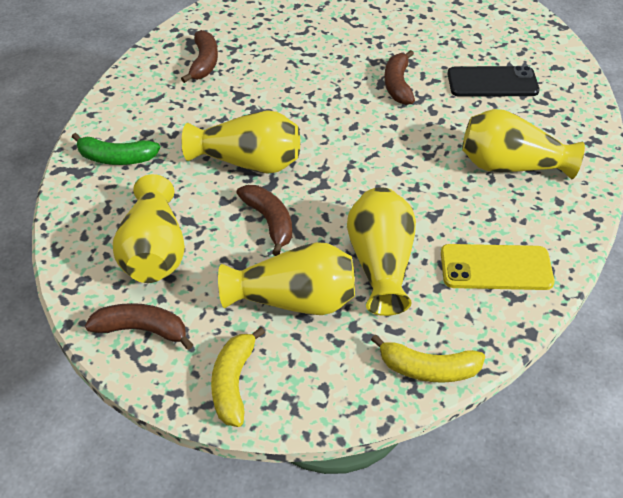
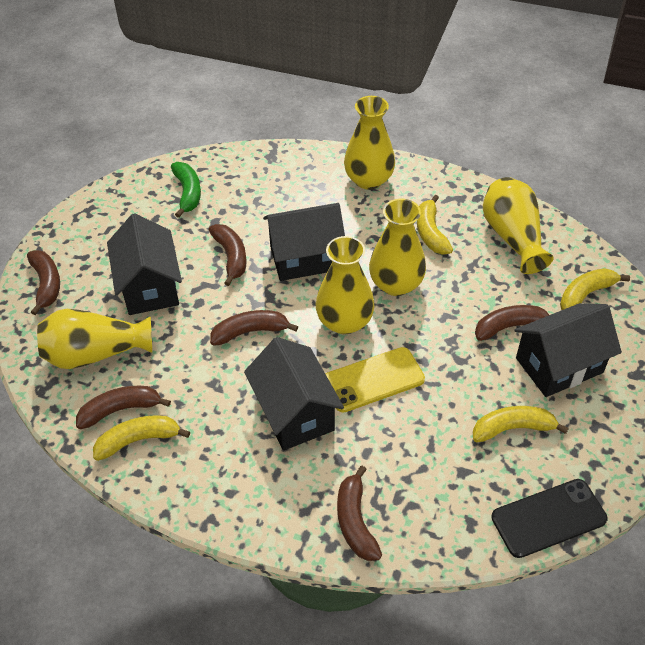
black house: 0 -> 4
brown banana: 4 -> 6
yellow banana: 2 -> 4

